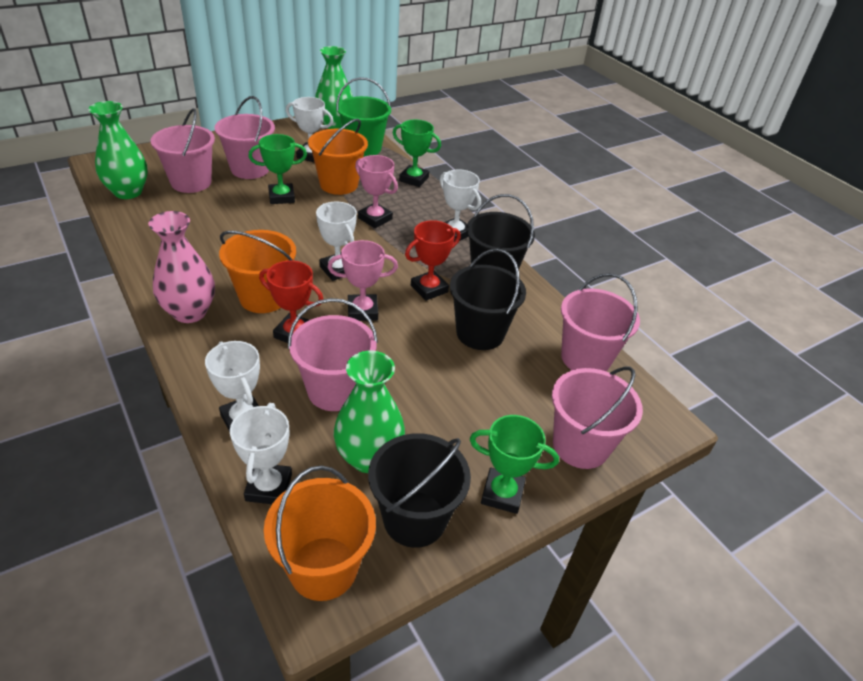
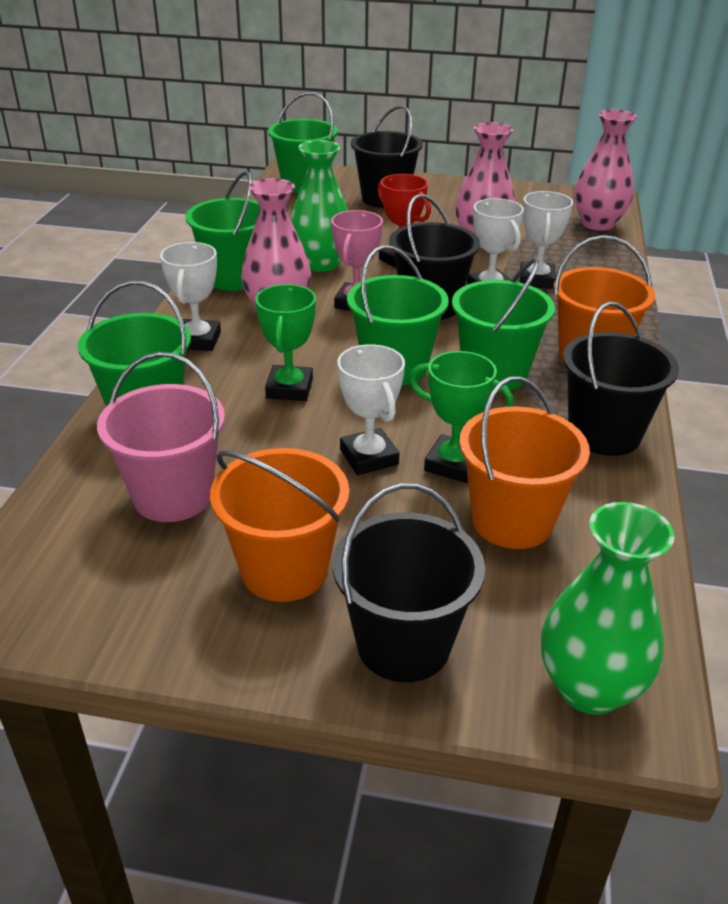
black bucket: 3 -> 4
green bucket: 1 -> 5
green trophy: 3 -> 2
green vase: 3 -> 2
pink bucket: 5 -> 1
pink trophy: 2 -> 1
pink vase: 1 -> 3
red trophy: 2 -> 1
white trophy: 5 -> 4

